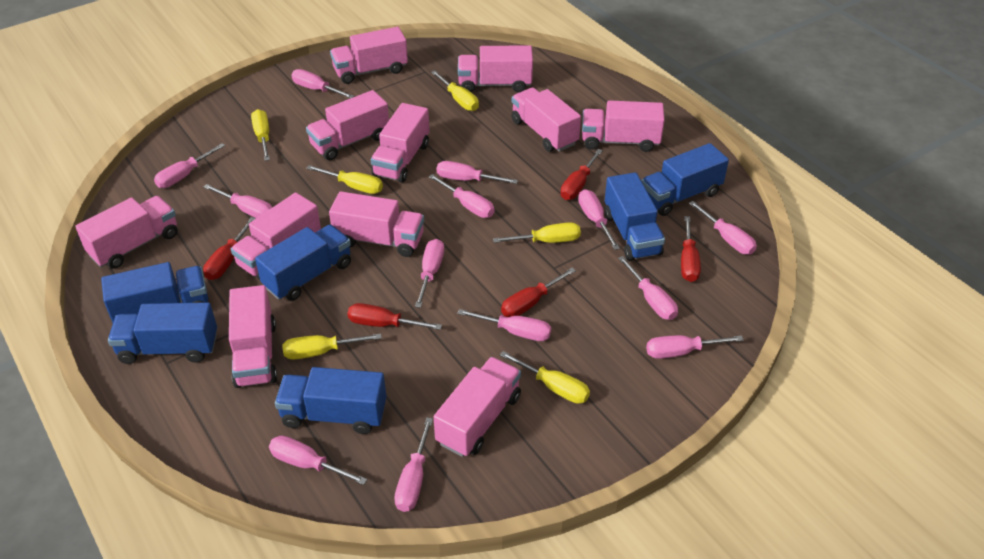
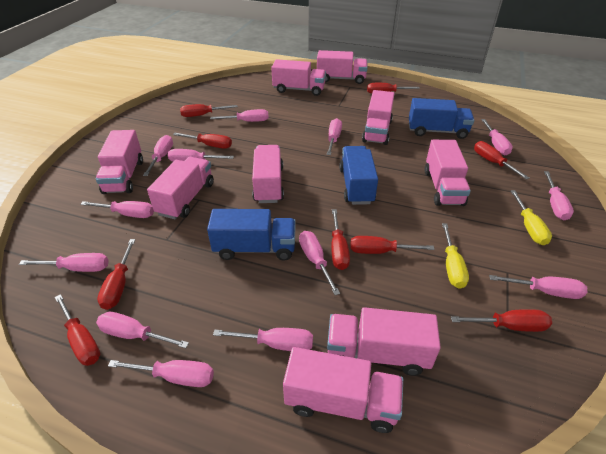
blue truck: 6 -> 3
pink truck: 11 -> 9
red screwdriver: 5 -> 9
yellow screwdriver: 6 -> 2

